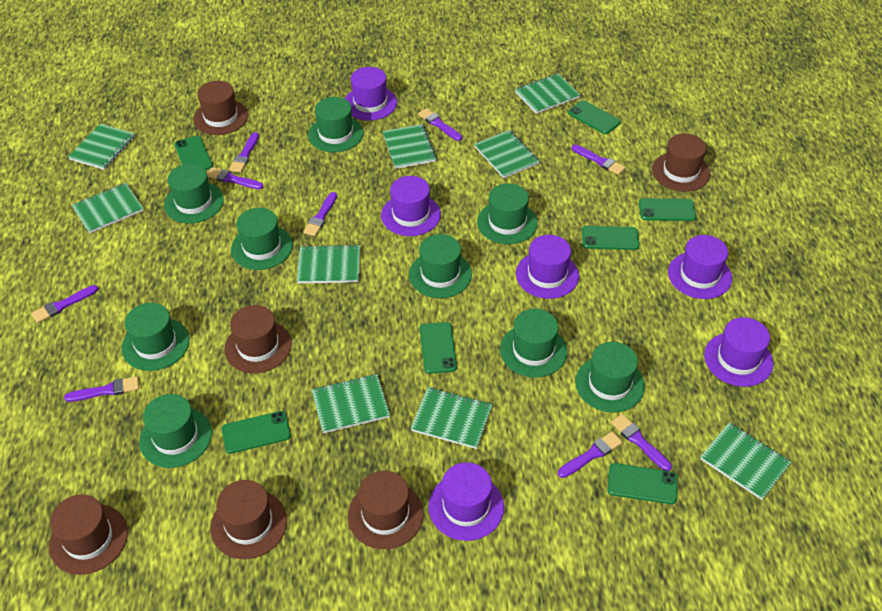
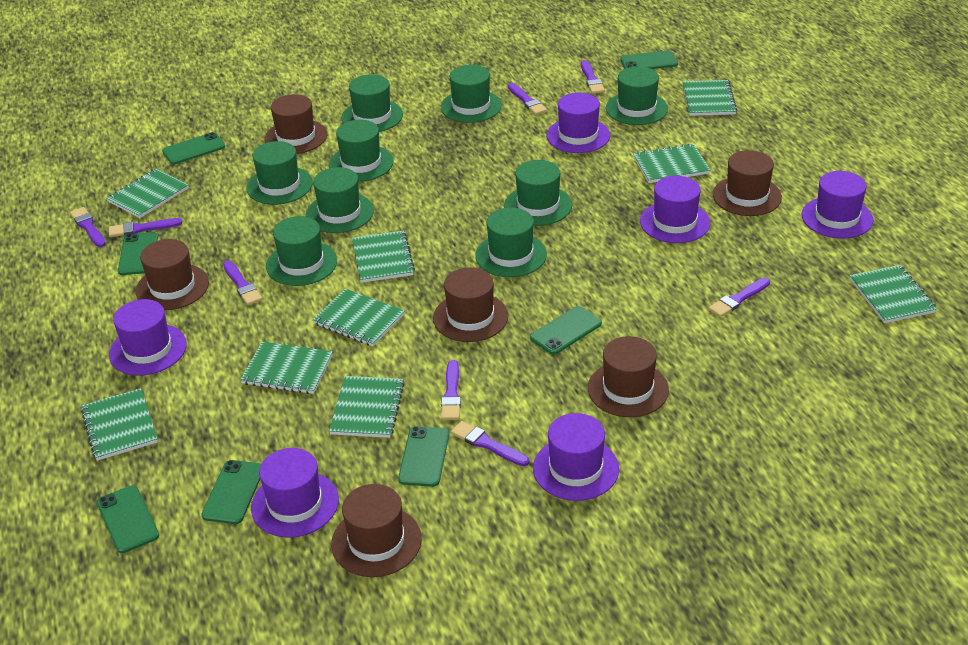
purple brush: 9 -> 8

